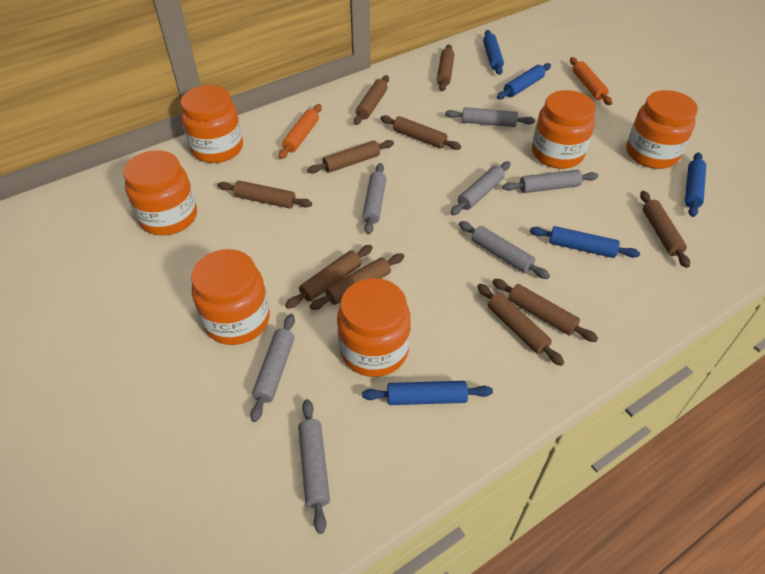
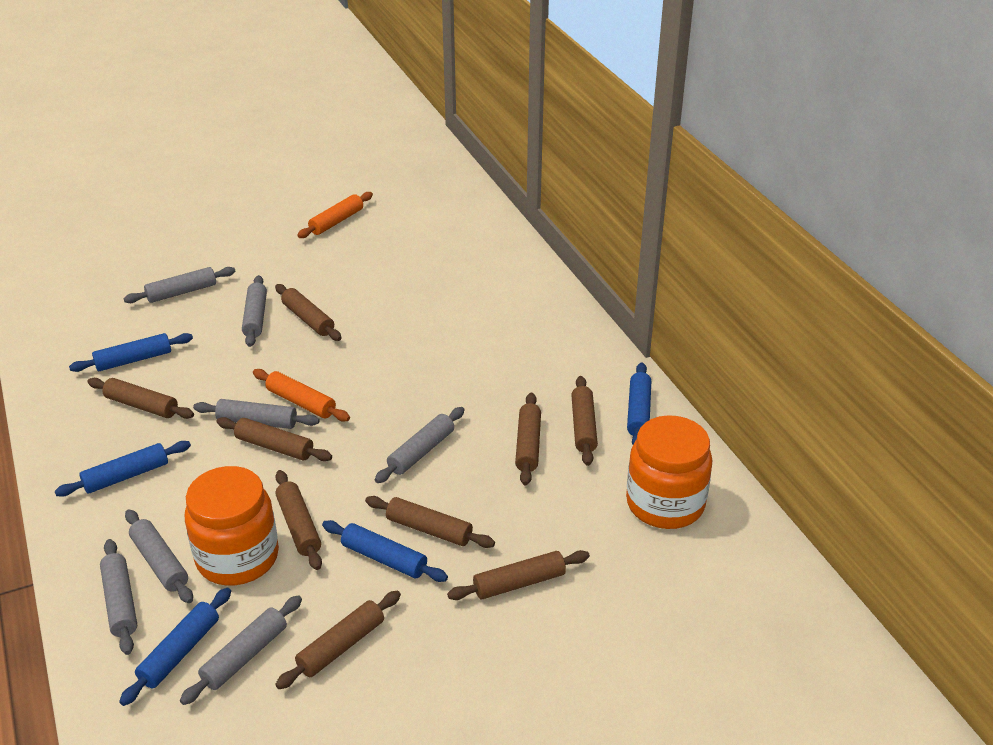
brown rolling pin: 10 -> 9
orange jar: 6 -> 2

